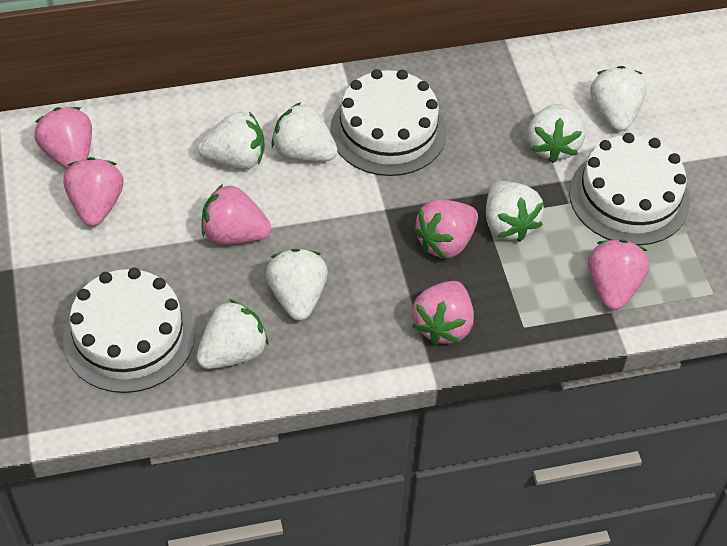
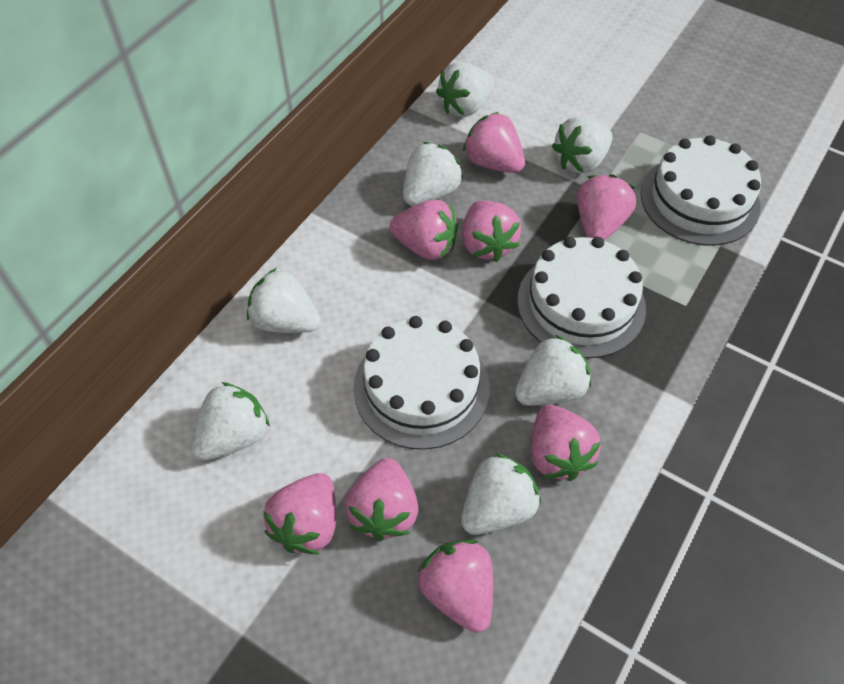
pink strawberry: 6 -> 8

